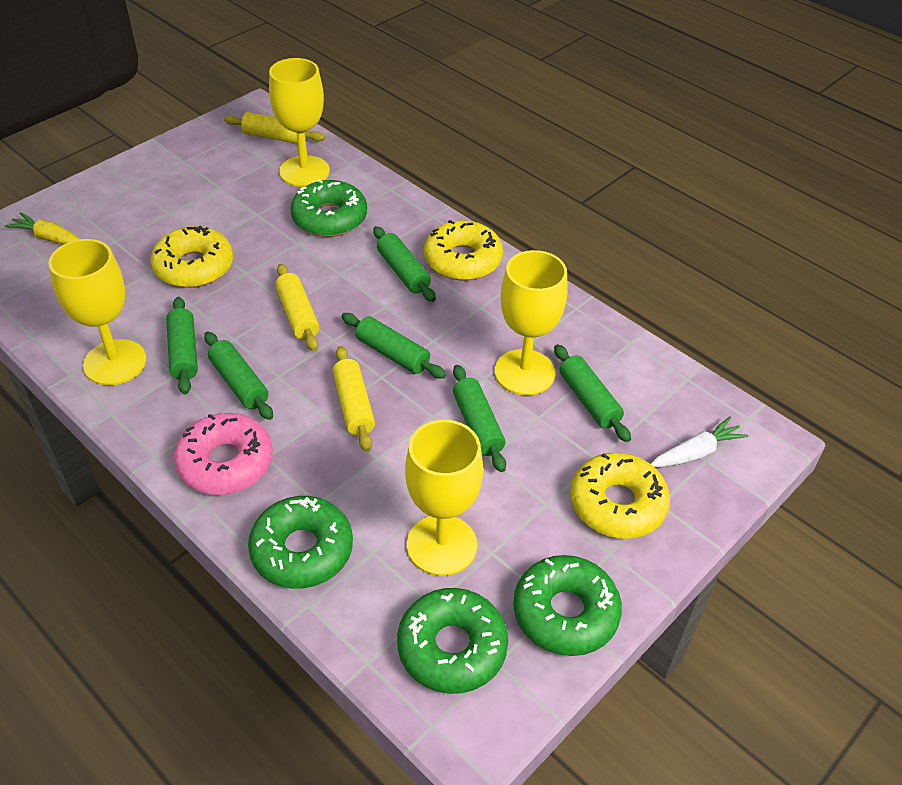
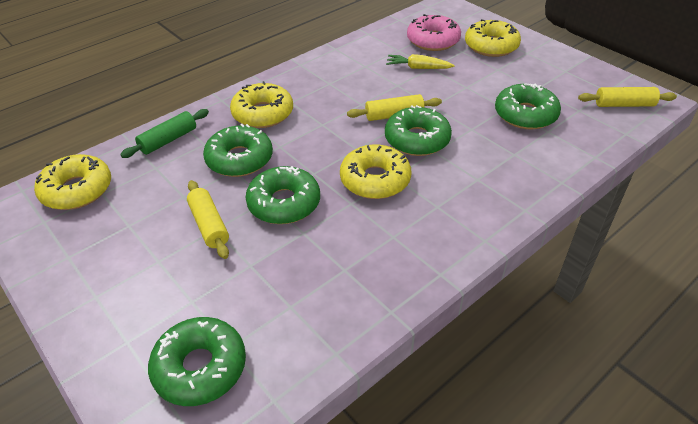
green donut: 4 -> 5
green rolling pin: 6 -> 1
white carrot: 1 -> 0
yellow donut: 3 -> 4
yellow goblet: 4 -> 0

